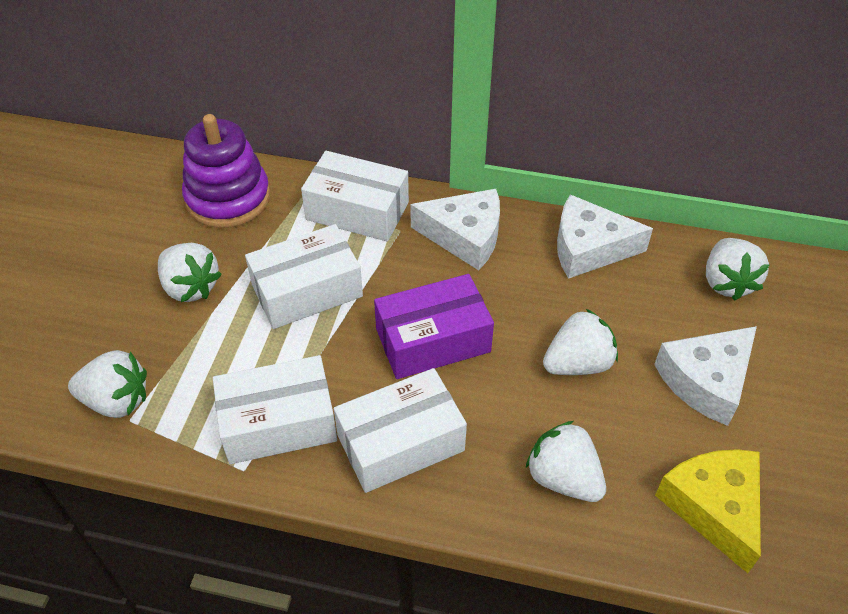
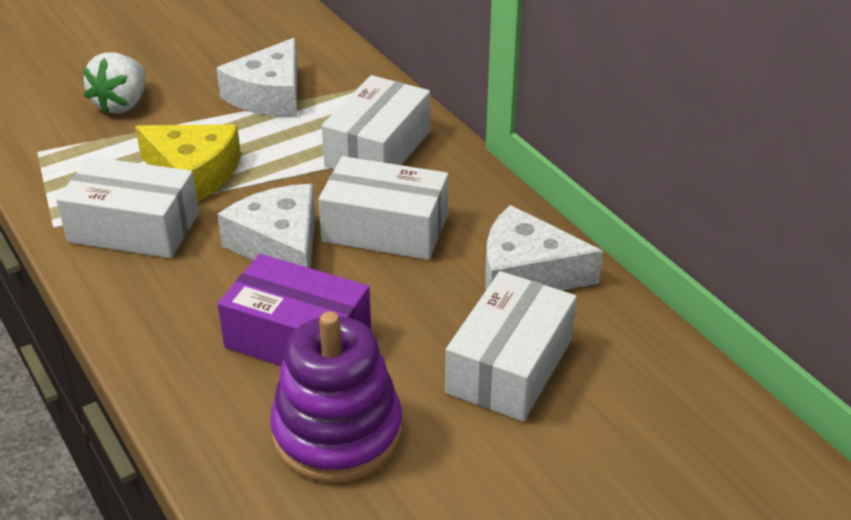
white strawberry: 5 -> 1

